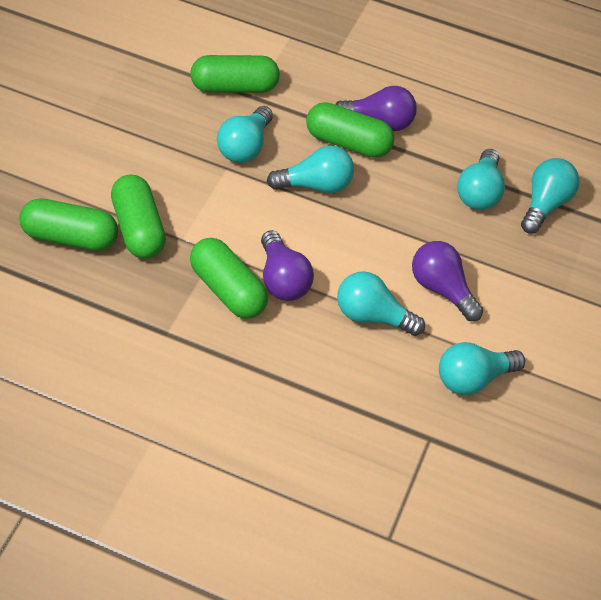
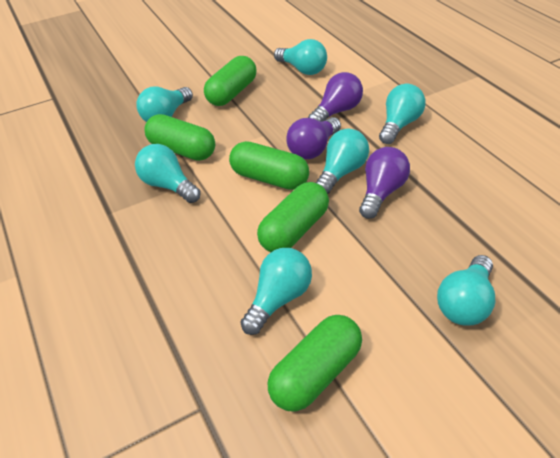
turquoise light bulb: 6 -> 7

